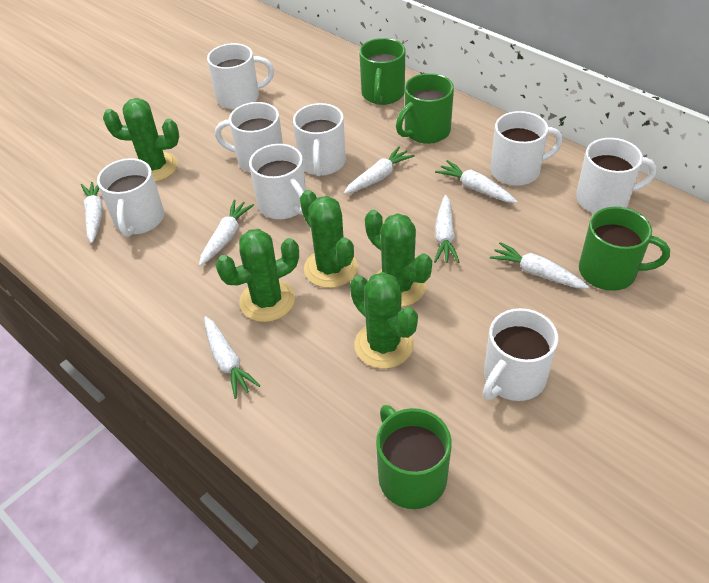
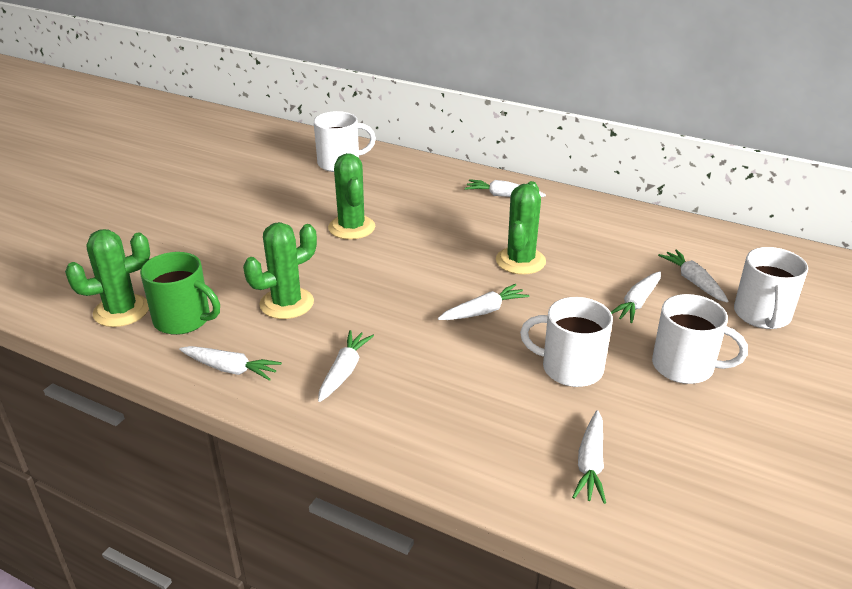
green cactus: 5 -> 4
green mug: 4 -> 1
white mug: 8 -> 4

